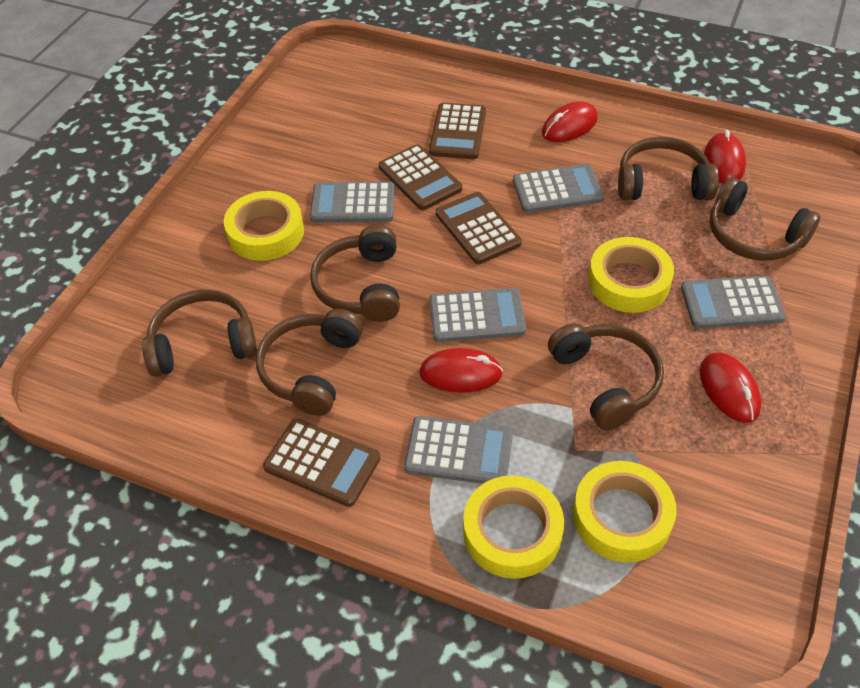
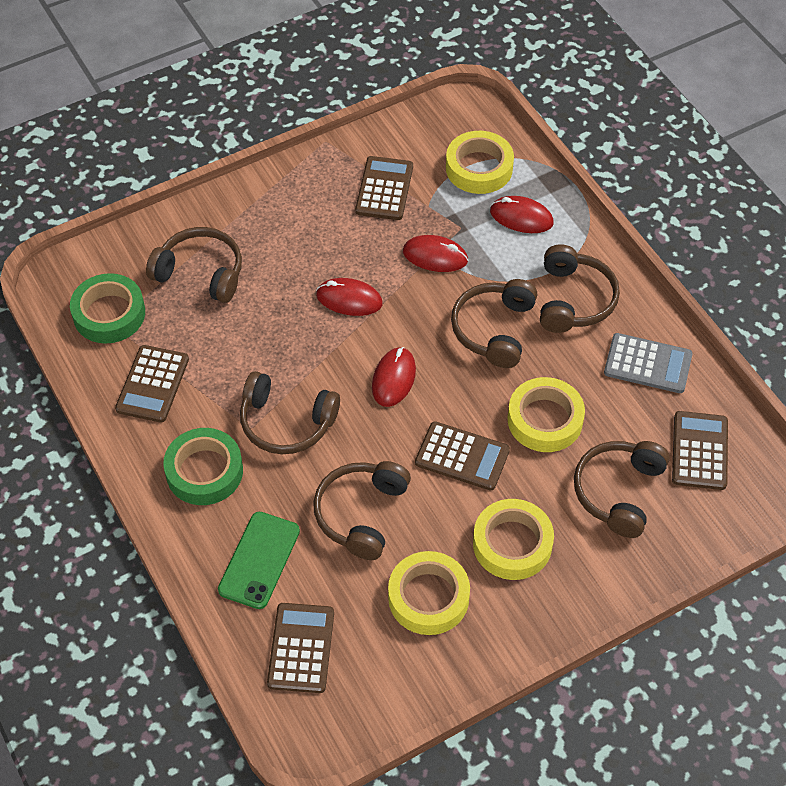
brown calculator: 4 -> 5
green phone: 0 -> 1
green tape: 0 -> 2
grey calculator: 5 -> 1

